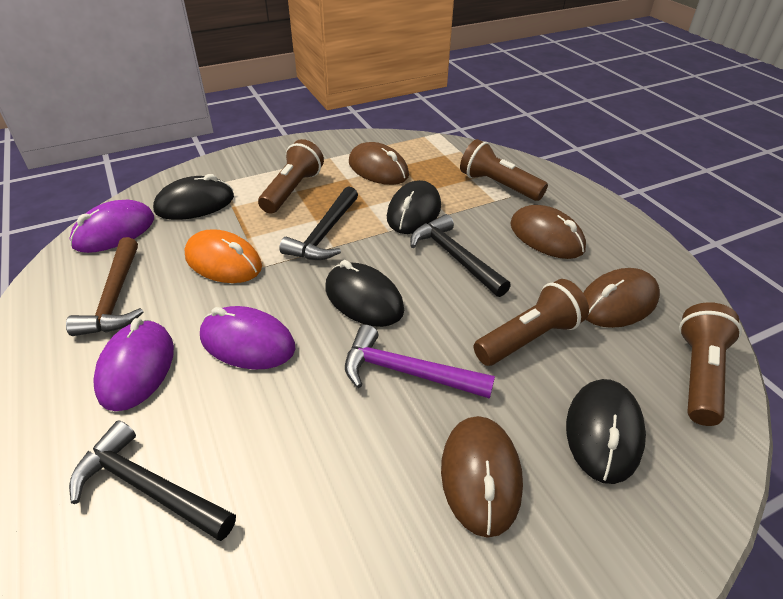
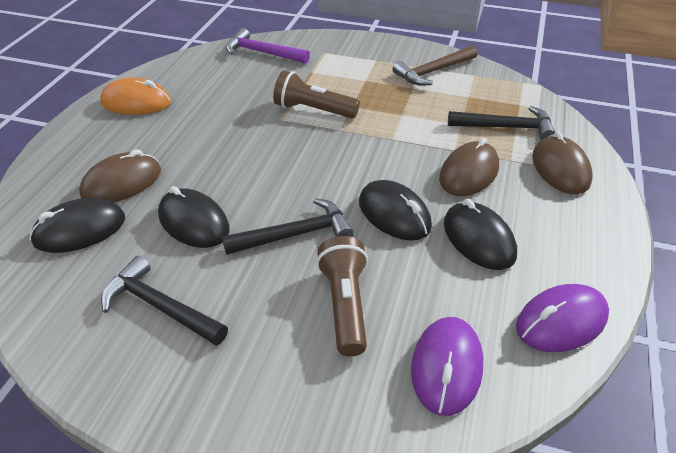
brown flashlight: 4 -> 2
brown mouse: 4 -> 3
purple mouse: 3 -> 2

